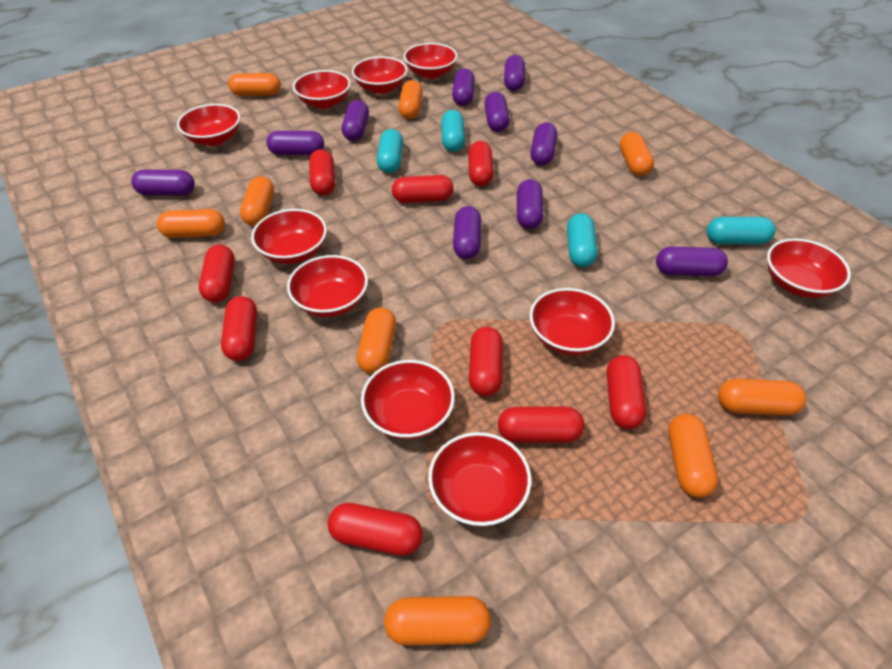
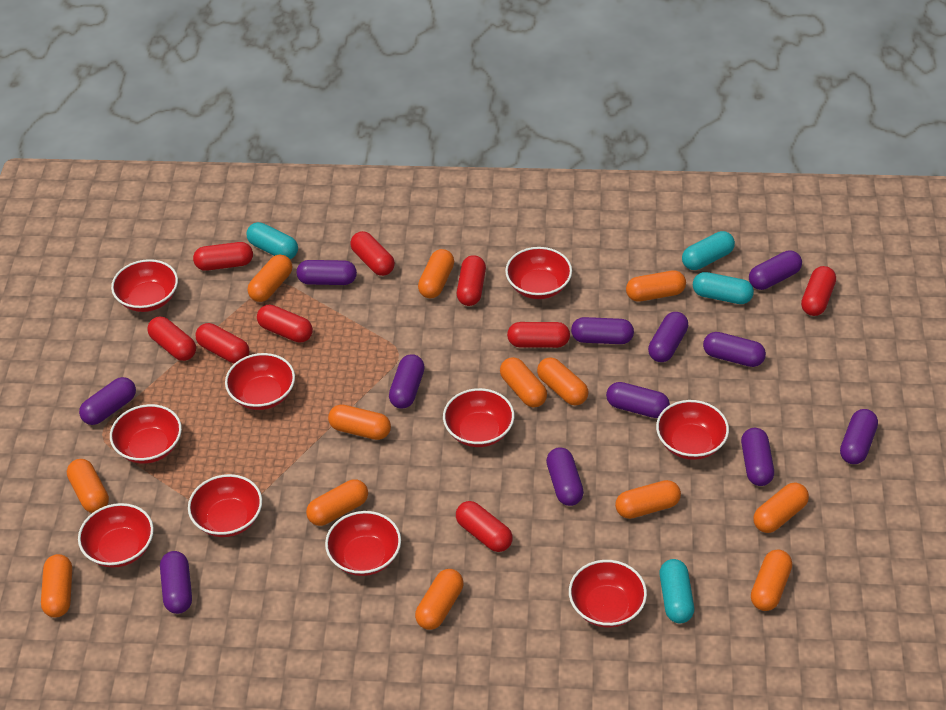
orange capsule: 9 -> 13
purple capsule: 10 -> 12

